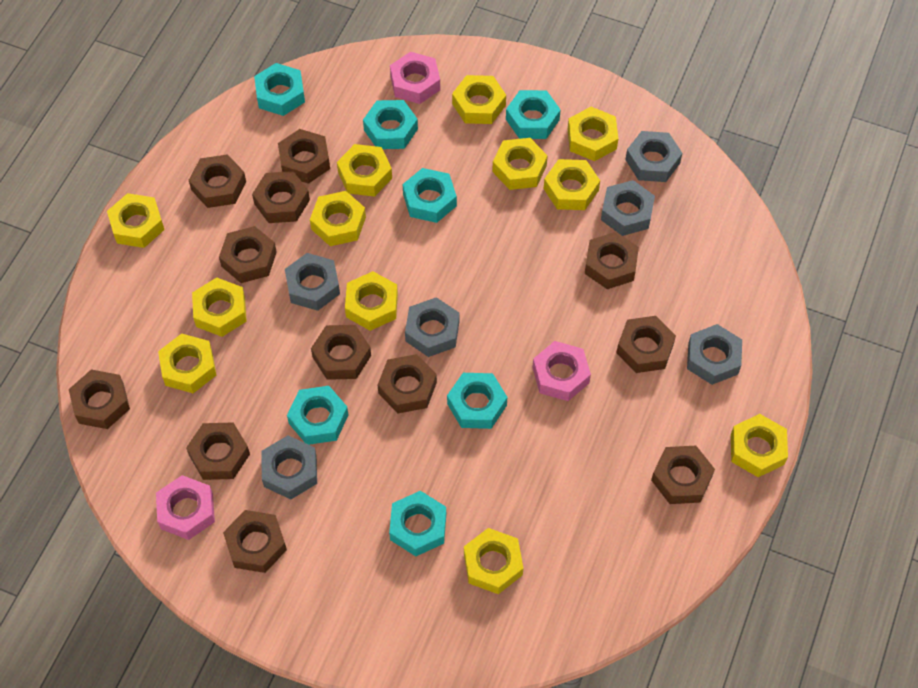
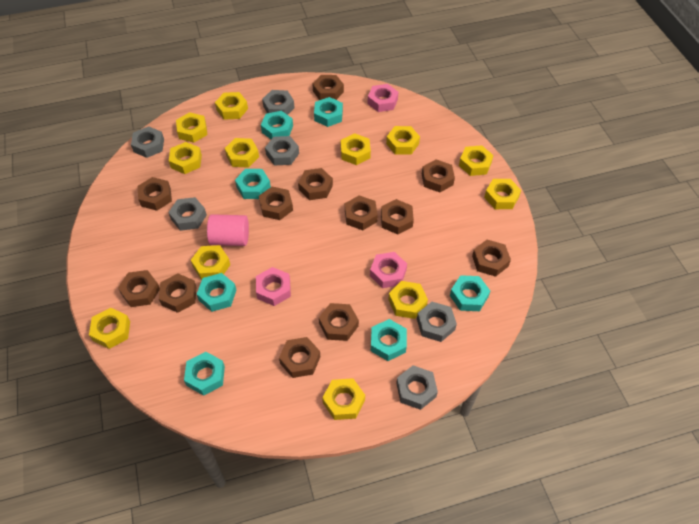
pink cylinder: 0 -> 1

